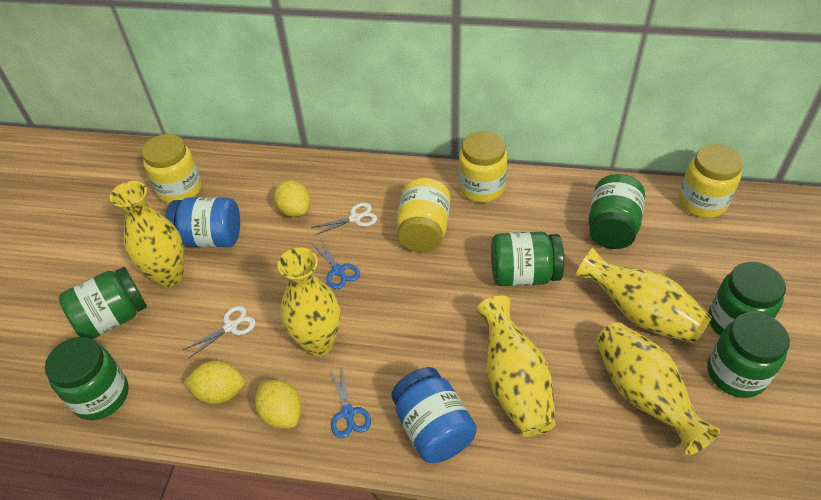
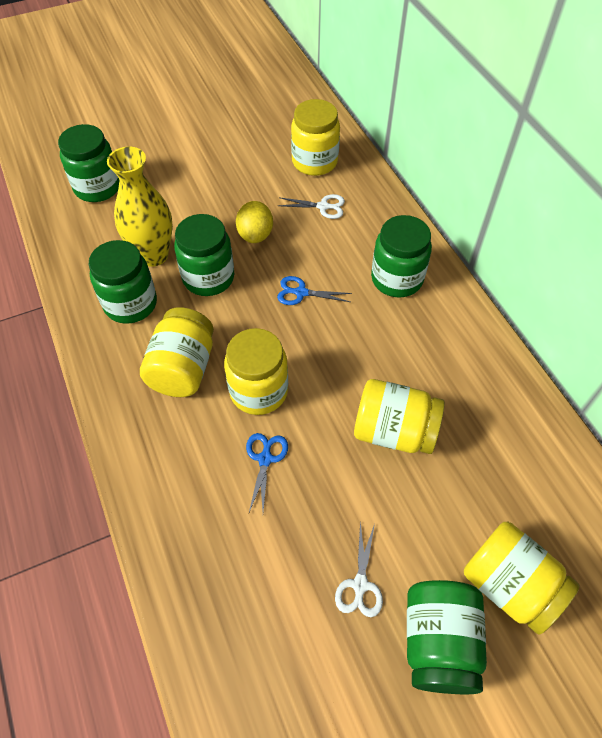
blue jar: 2 -> 0
green jar: 6 -> 5
yellow jar: 4 -> 5
yellow lemon: 3 -> 1
yellow vase: 5 -> 1

